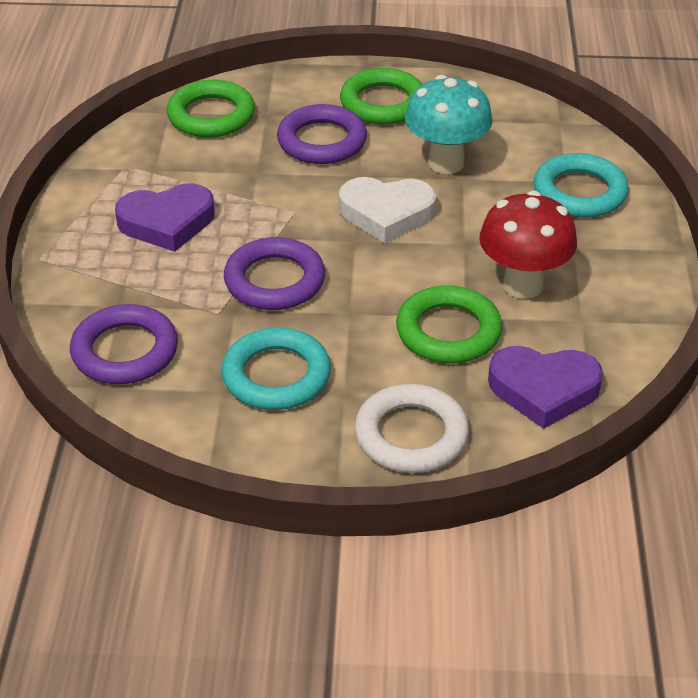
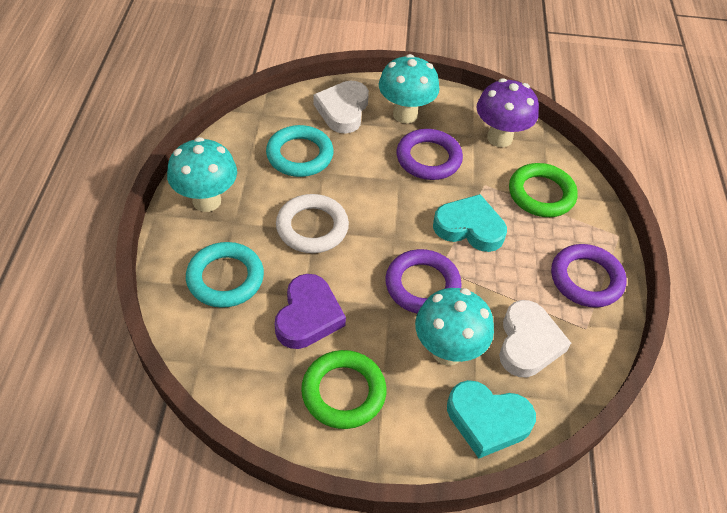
green ring: 3 -> 2
purple heart: 2 -> 1
purple mushroom: 0 -> 1
red mushroom: 1 -> 0
turquoise heart: 0 -> 2
turquoise mushroom: 1 -> 3
white heart: 1 -> 2

